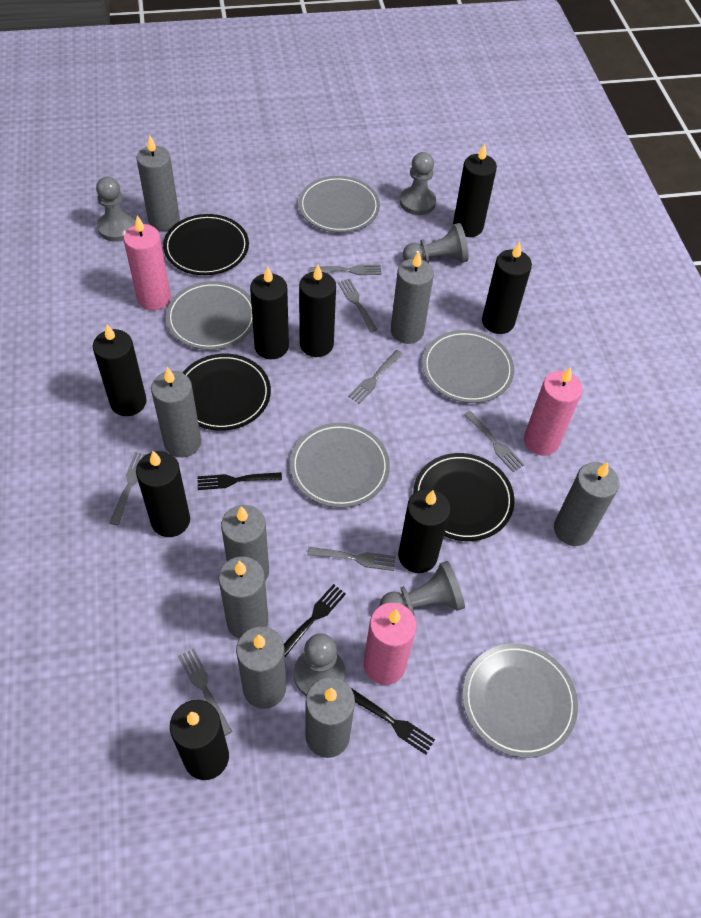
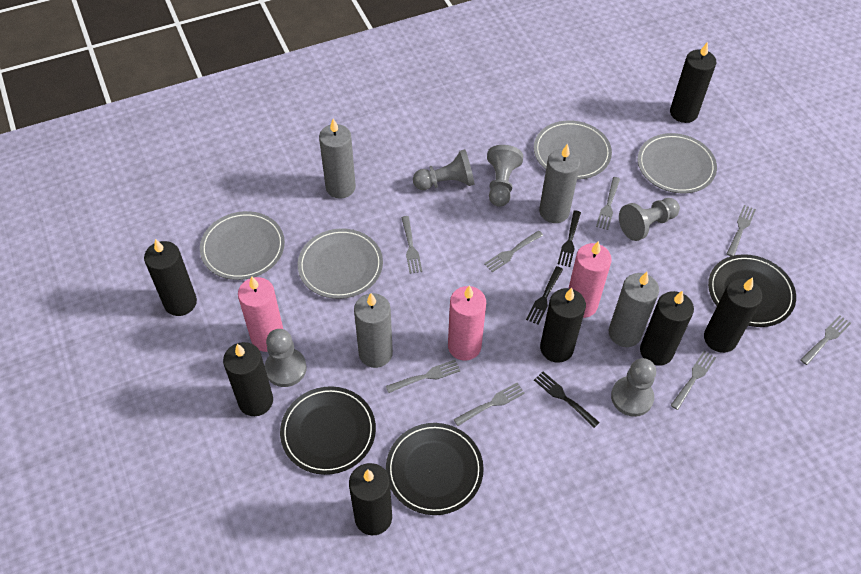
black candle: 8 -> 7
grey candle: 8 -> 4
grey fork: 7 -> 8
grey plate: 5 -> 4

